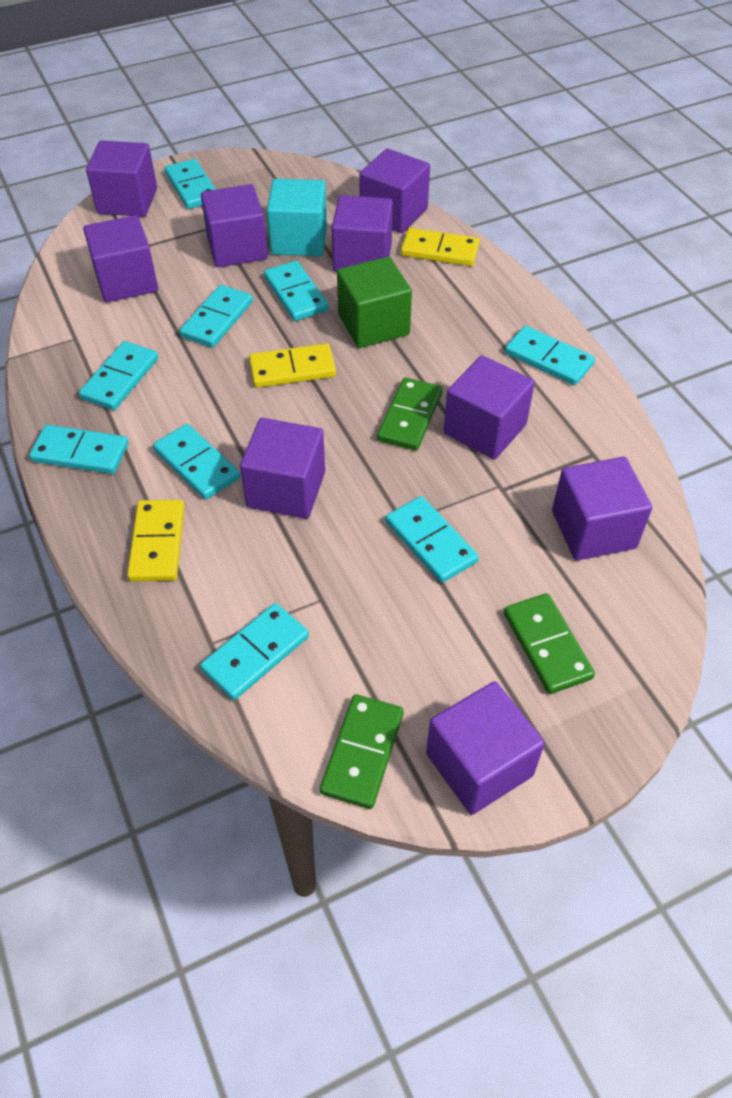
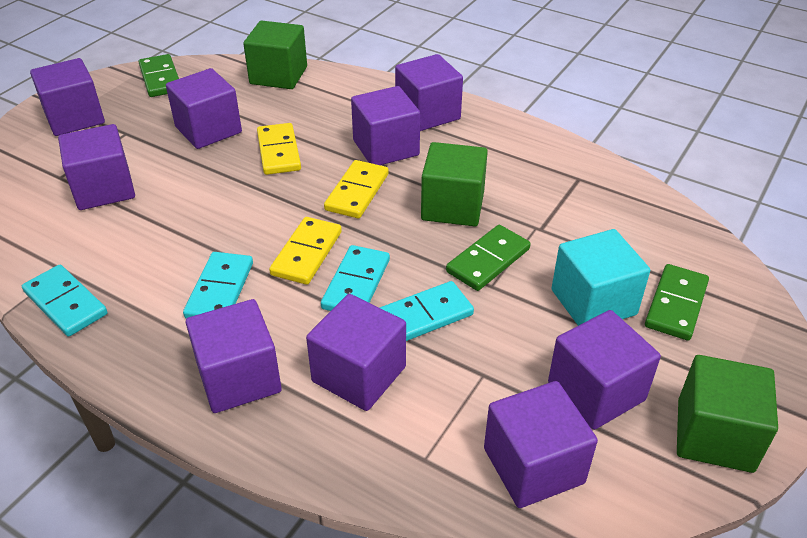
green cube: 1 -> 3
turquoise domino: 9 -> 4

